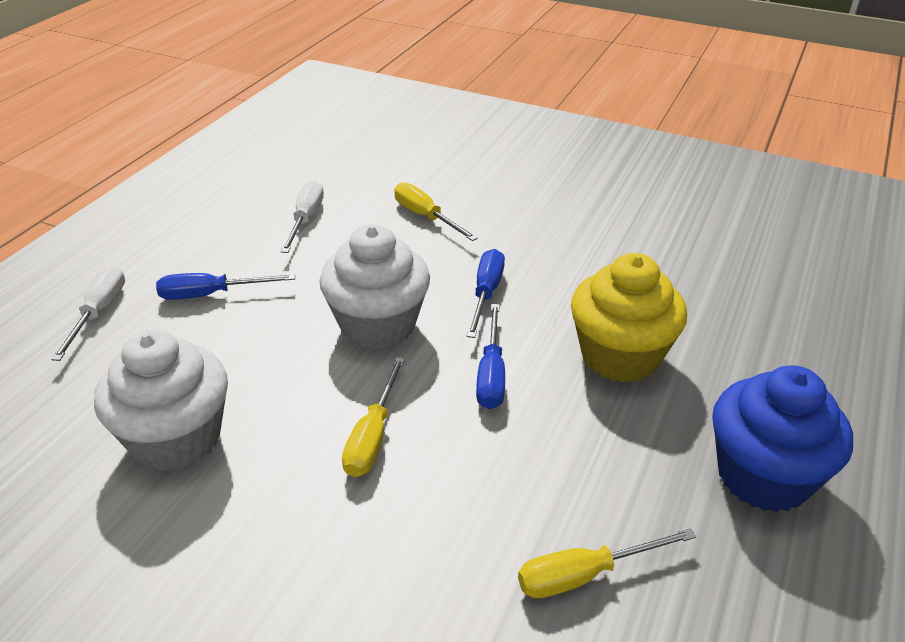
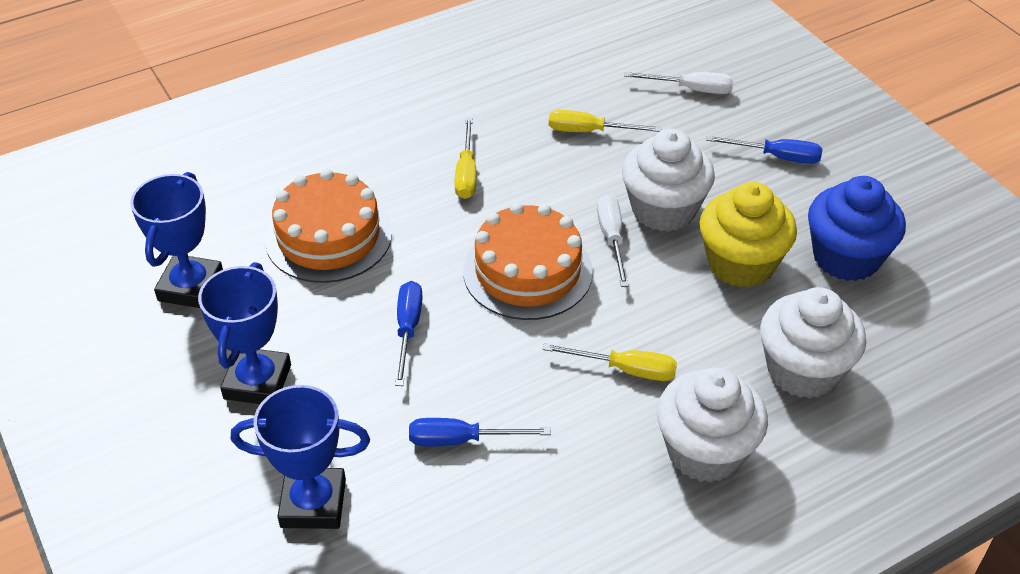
blue trophy: 0 -> 3
orange cake: 0 -> 2
white cupcake: 2 -> 3

